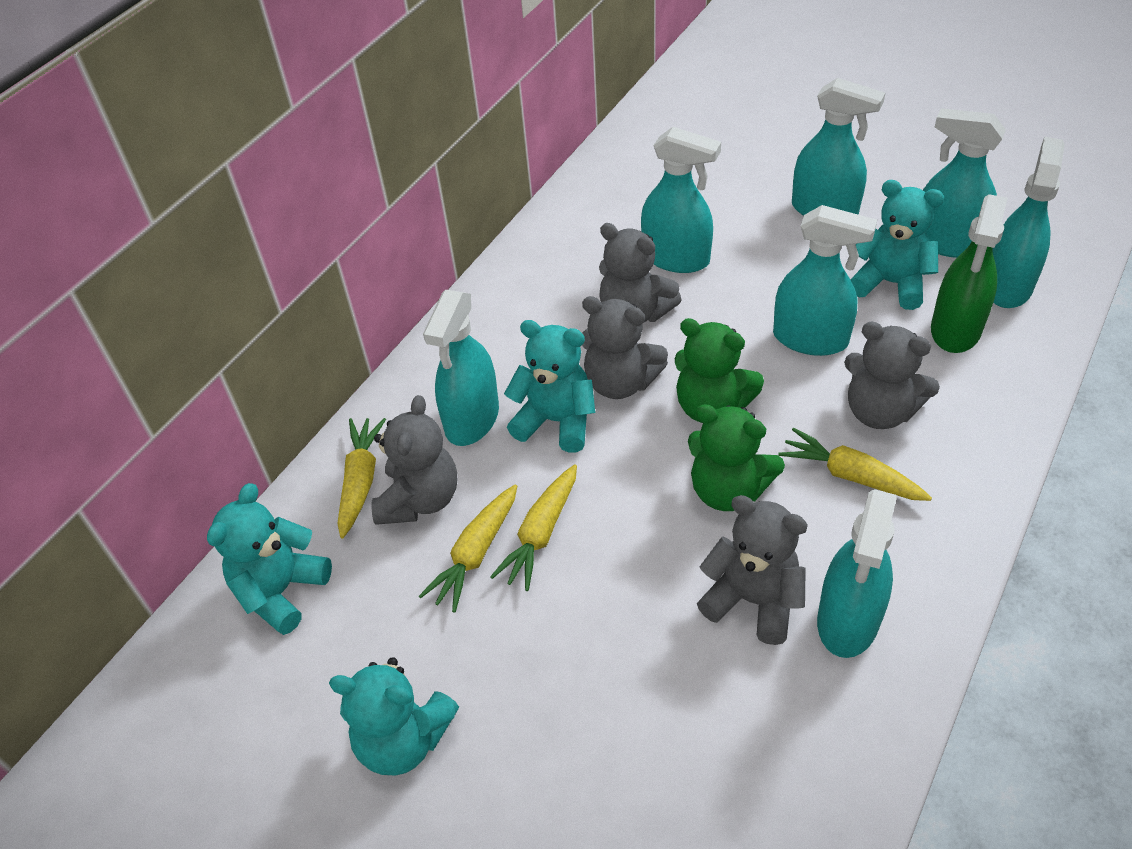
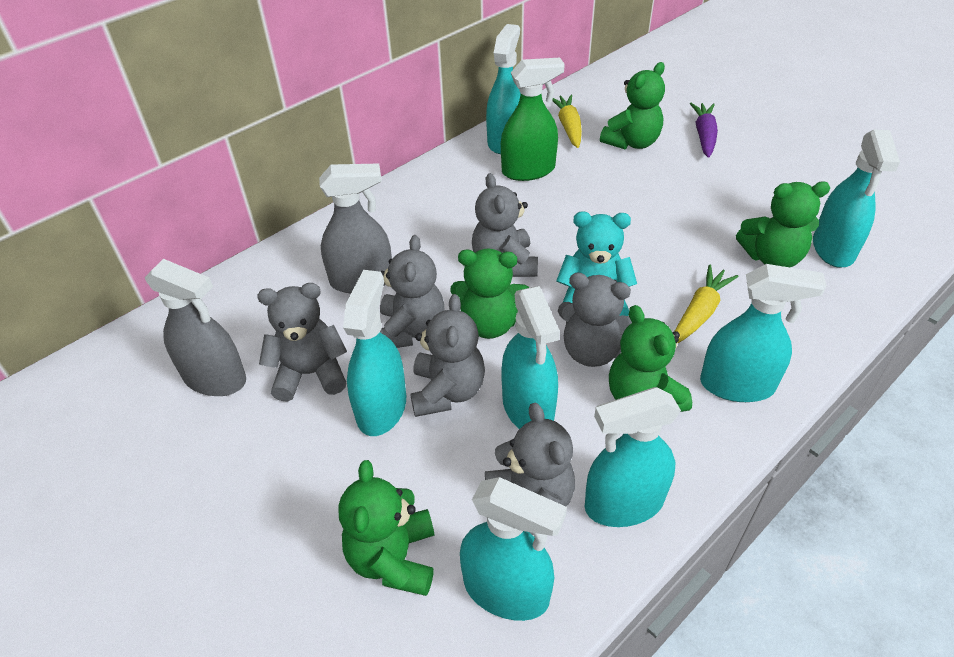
green teddy bear: 2 -> 5
grey spray bottle: 0 -> 2
grey teddy bear: 5 -> 6
purple carrot: 0 -> 1
turquoise teddy bear: 4 -> 1
yellow carrot: 4 -> 2

